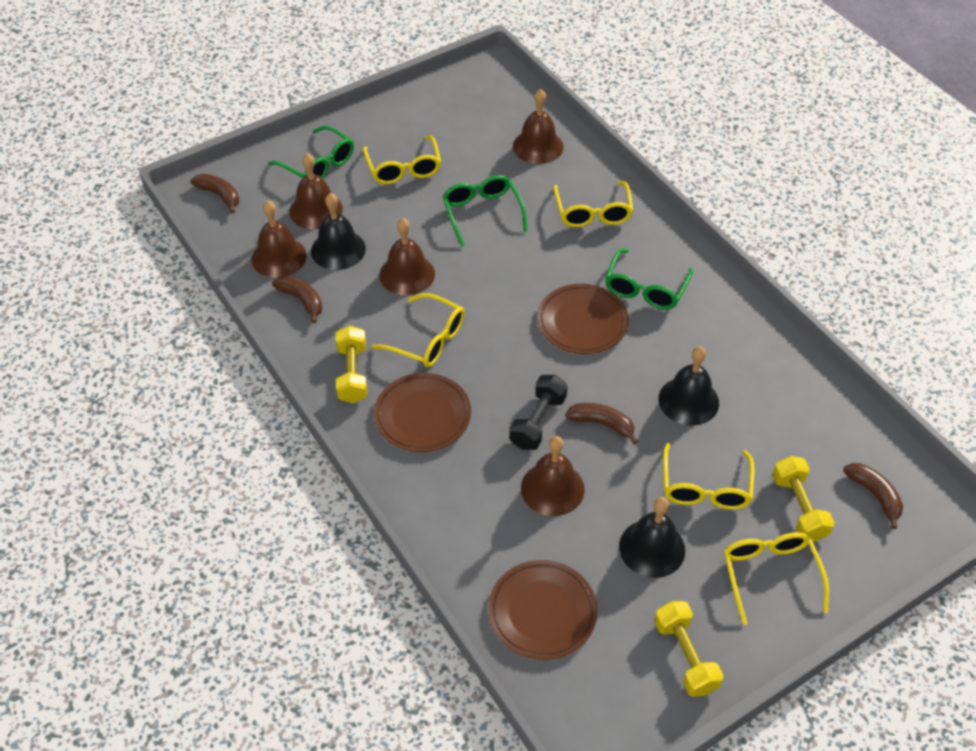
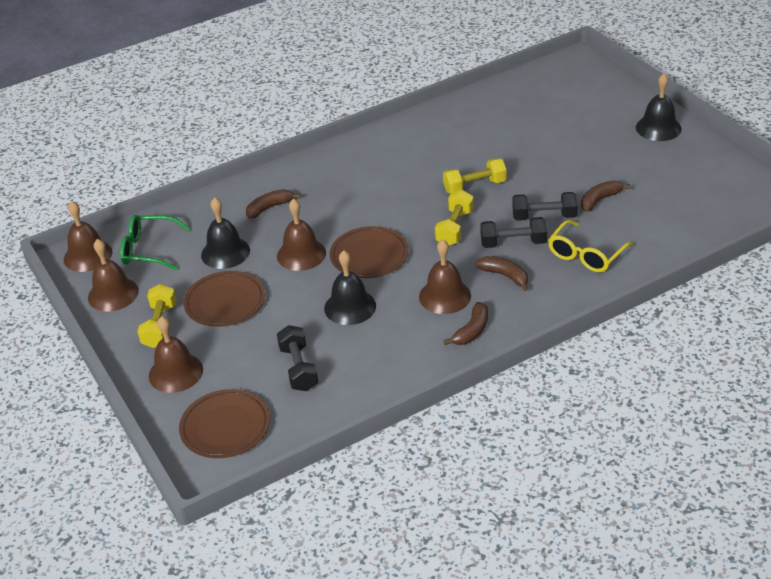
black dumbbell: 1 -> 3
green glasses: 3 -> 1
yellow glasses: 5 -> 1

